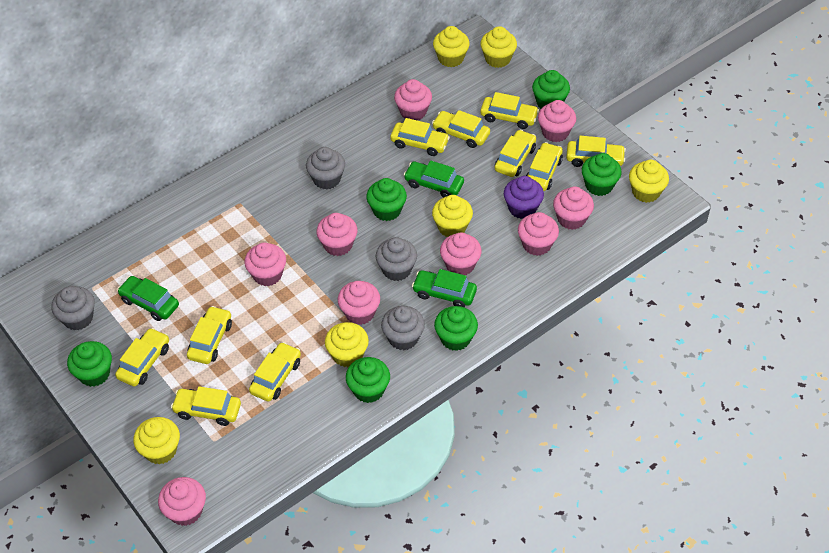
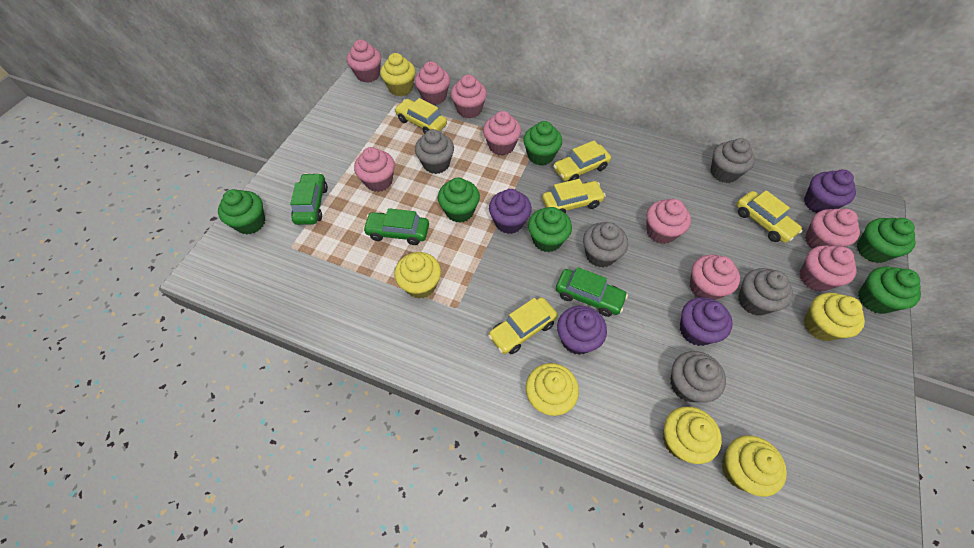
grey cupcake: 4 -> 5
purple cupcake: 1 -> 4
yellow car: 10 -> 5

